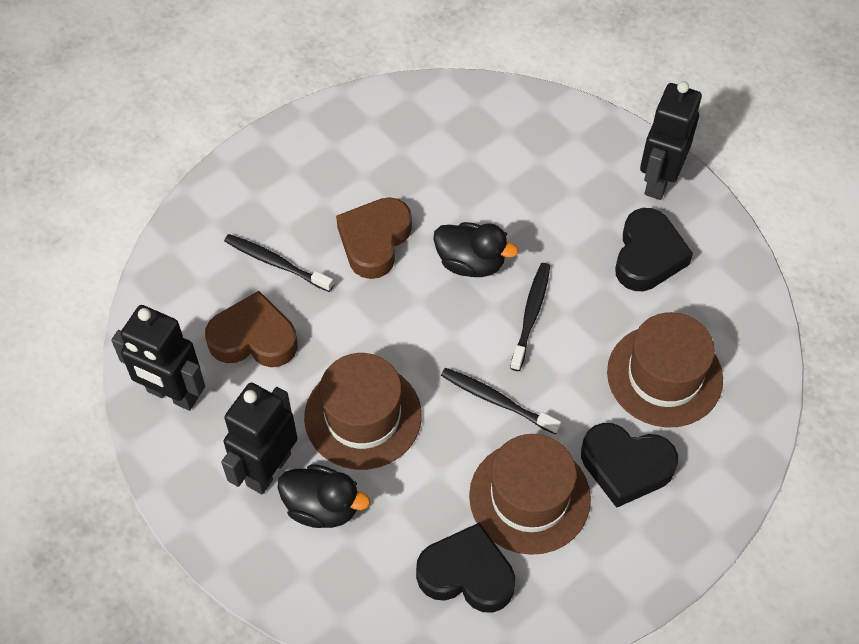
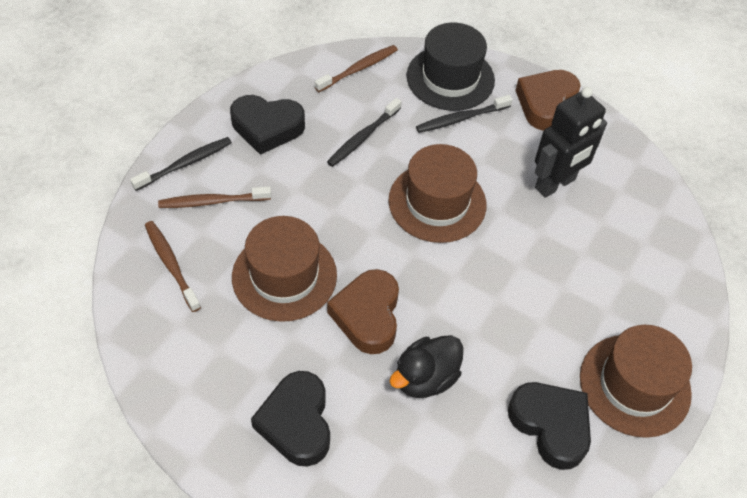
black duck: 2 -> 1
black hat: 0 -> 1
black robot: 3 -> 1
brown toothbrush: 0 -> 3

